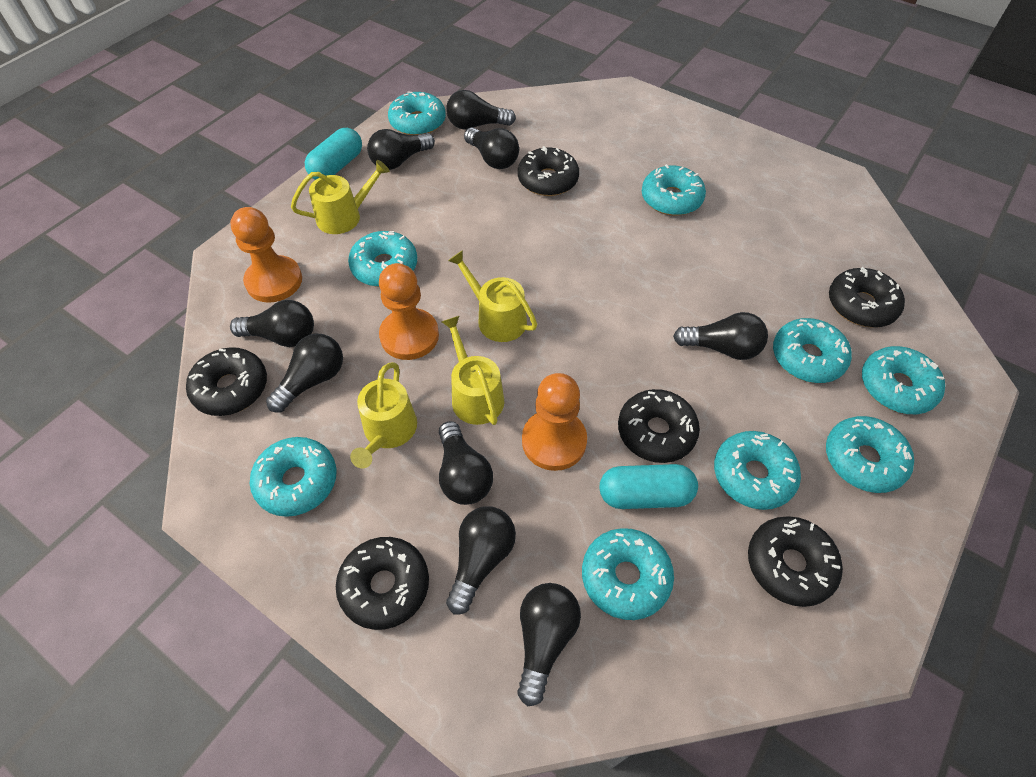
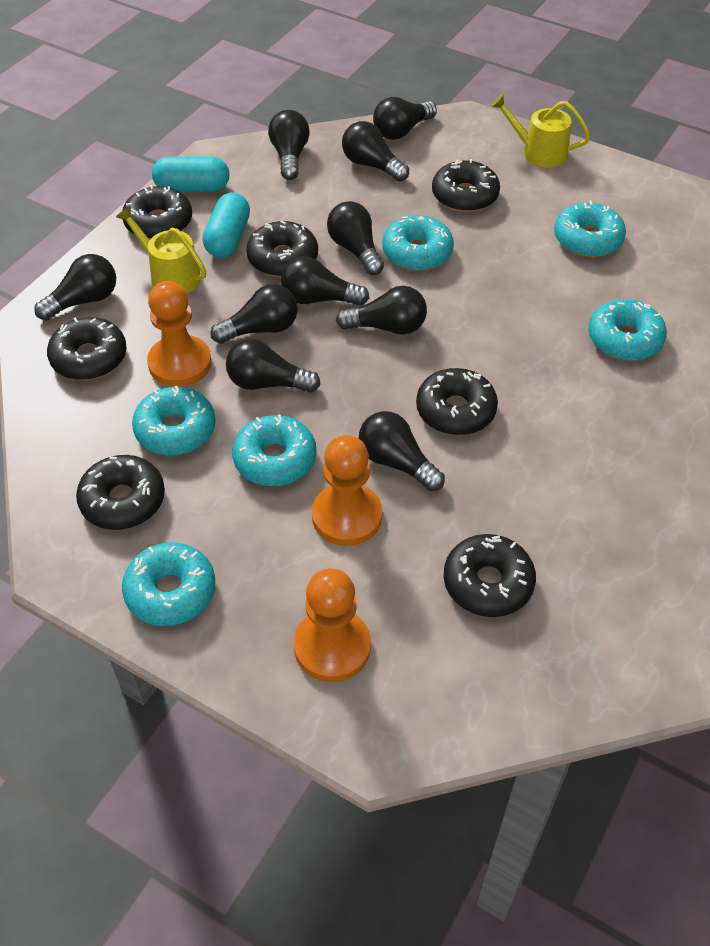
black donut: 6 -> 7
black light bulb: 9 -> 10
turquoise donut: 9 -> 6
yellow watering can: 4 -> 2

